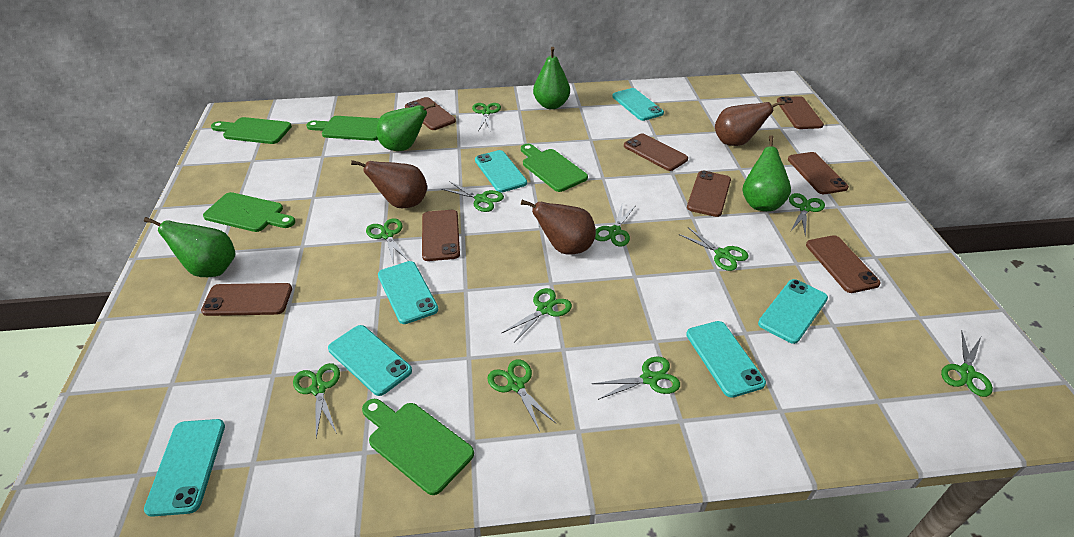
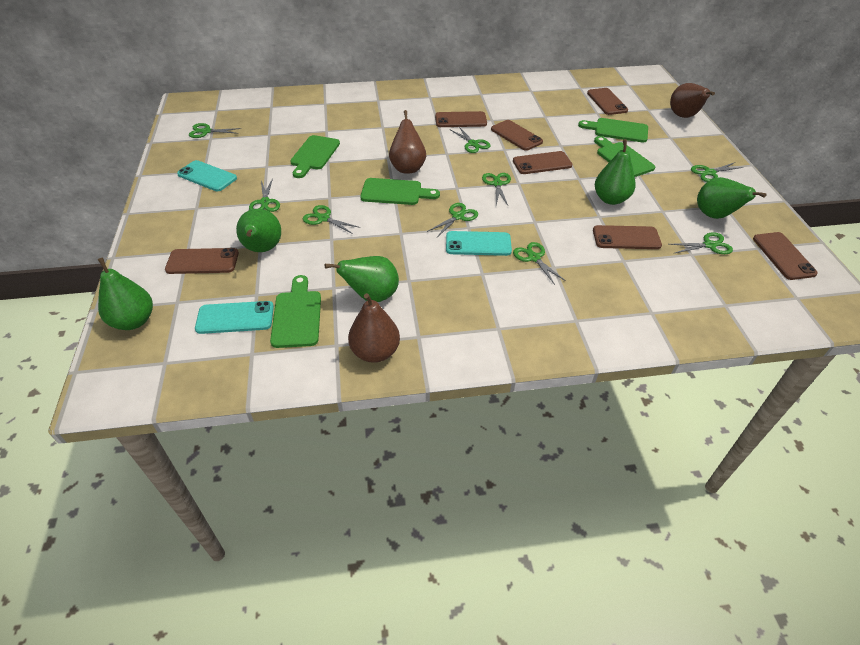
brown phone: 8 -> 7
green pear: 4 -> 5
green scissors: 11 -> 9
turquoise phone: 7 -> 3

